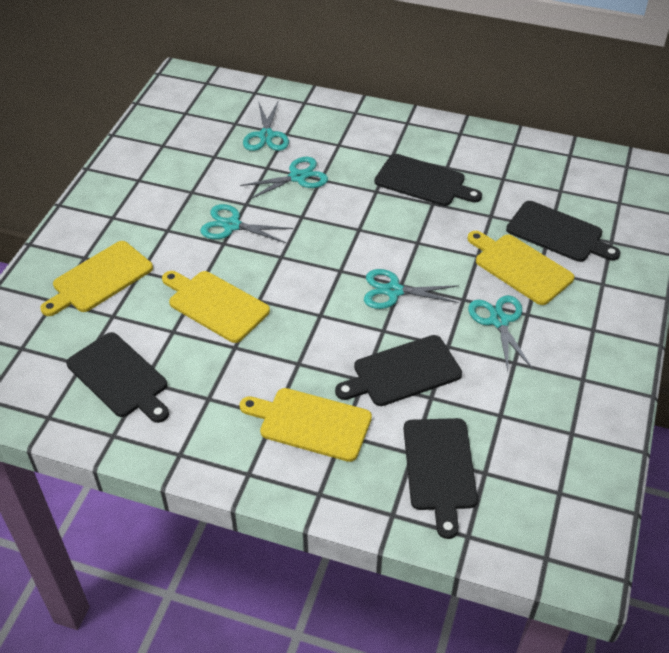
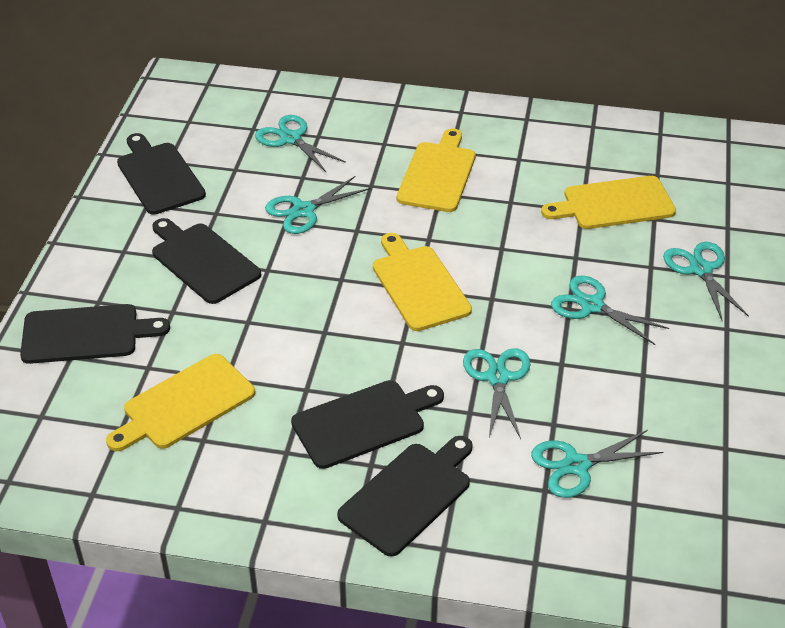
turquoise scissors: 5 -> 6

